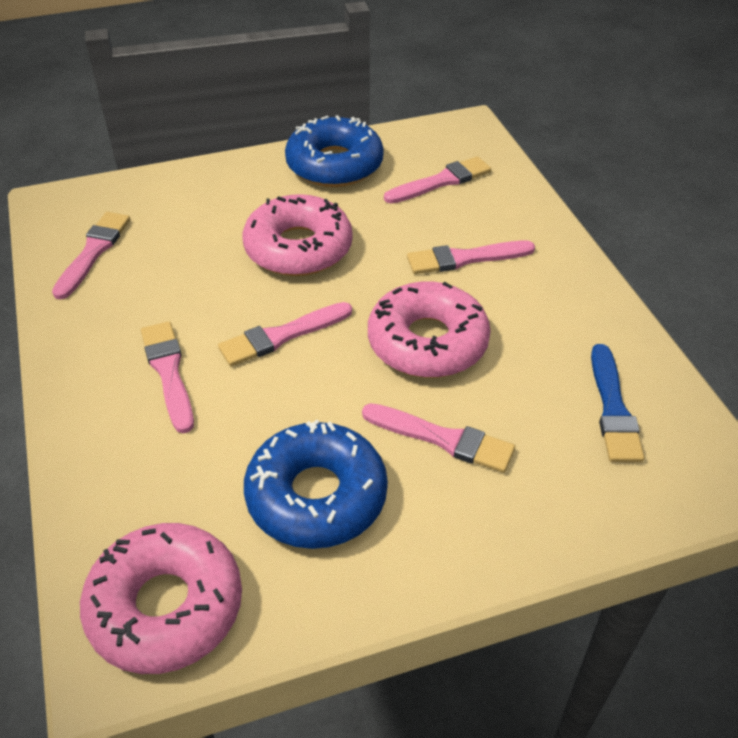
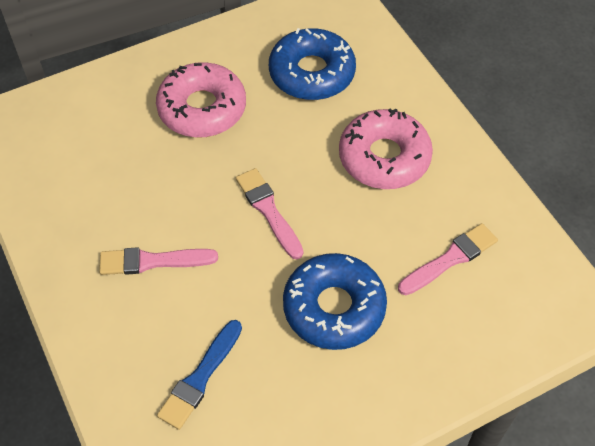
pink brush: 6 -> 3
pink donut: 3 -> 2

